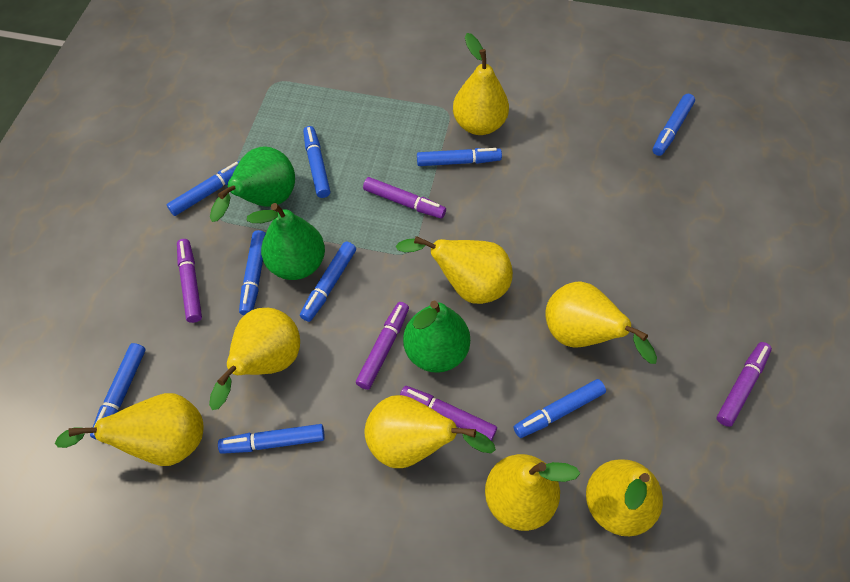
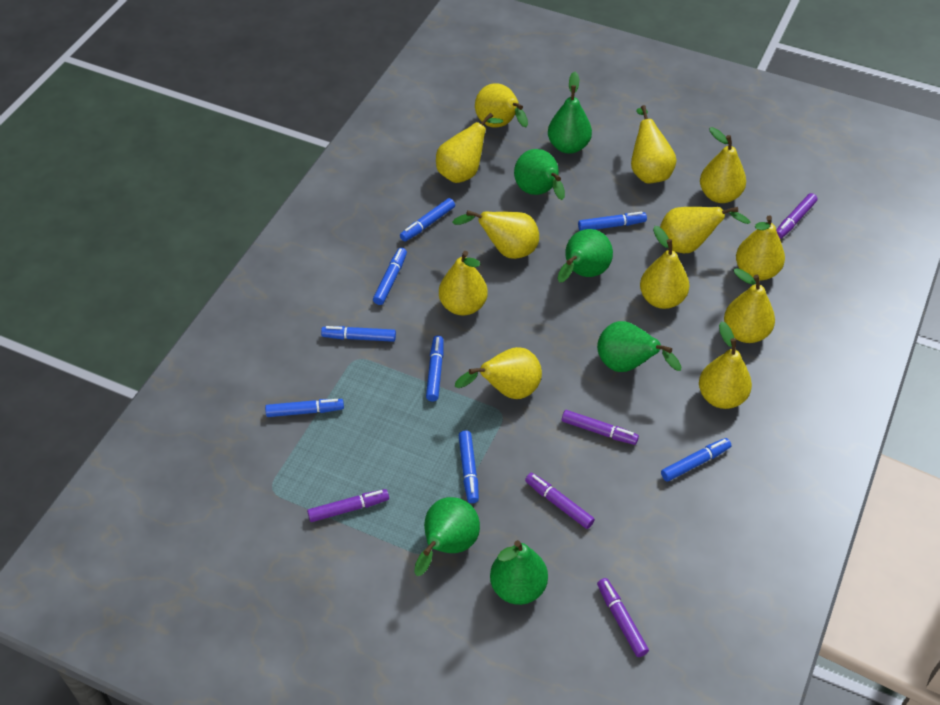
blue marker: 9 -> 8
green pear: 3 -> 6
yellow pear: 8 -> 12

